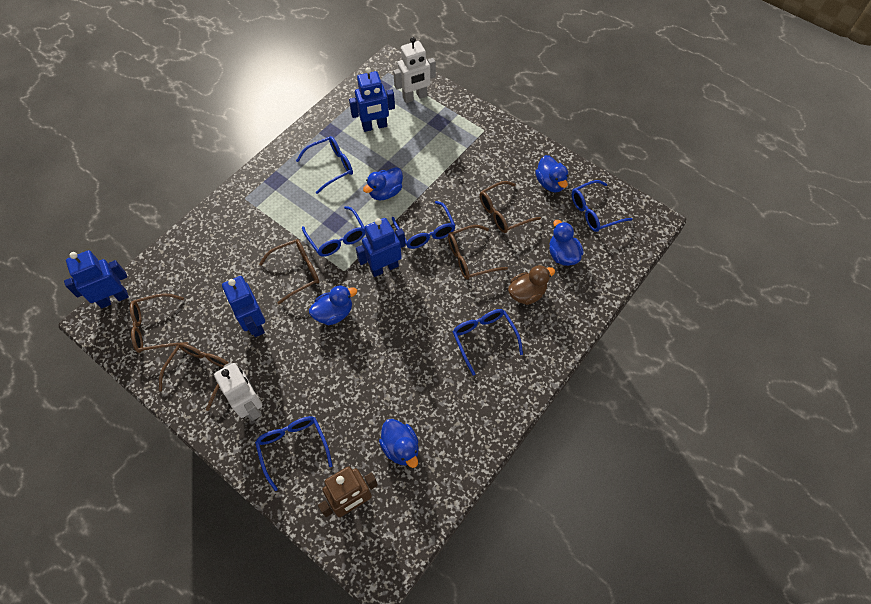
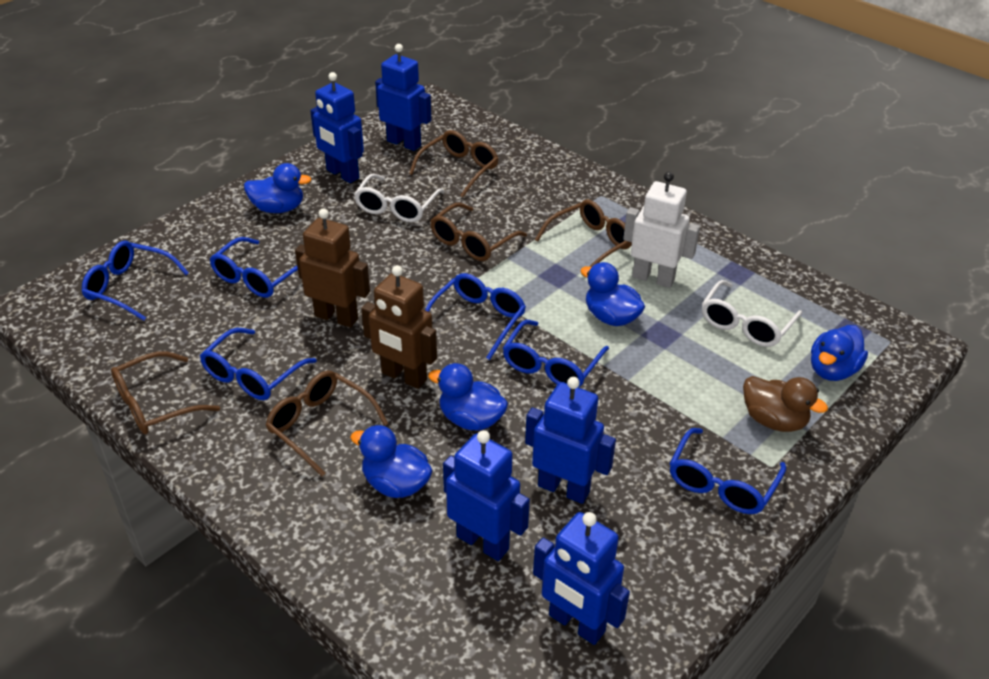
blue robot: 4 -> 5
brown robot: 1 -> 2
white glasses: 0 -> 2
white robot: 2 -> 1

